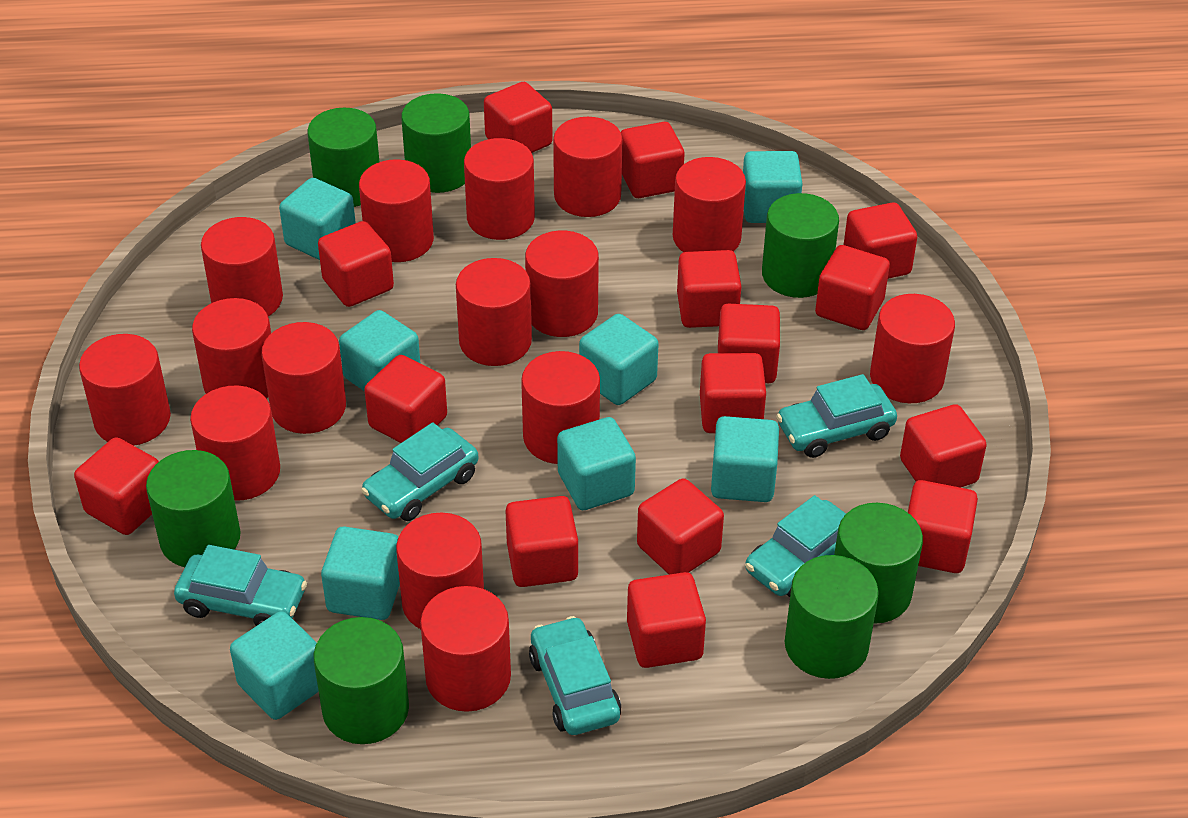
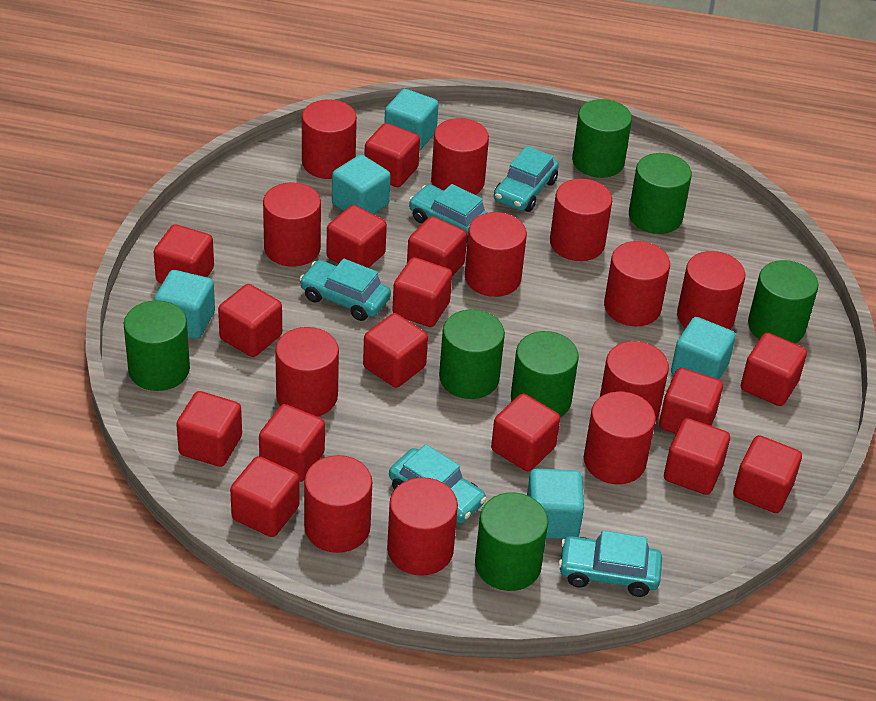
red cylinder: 15 -> 12
turquoise cube: 8 -> 5

